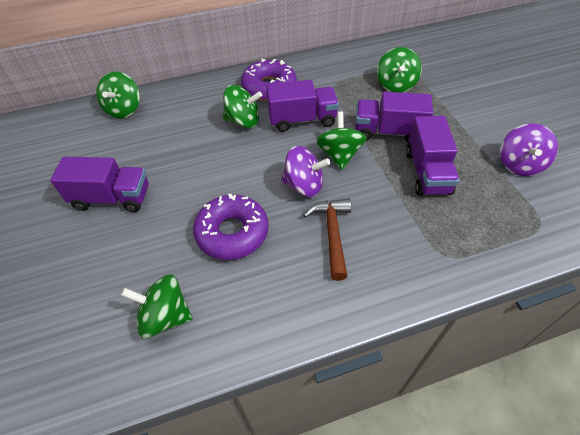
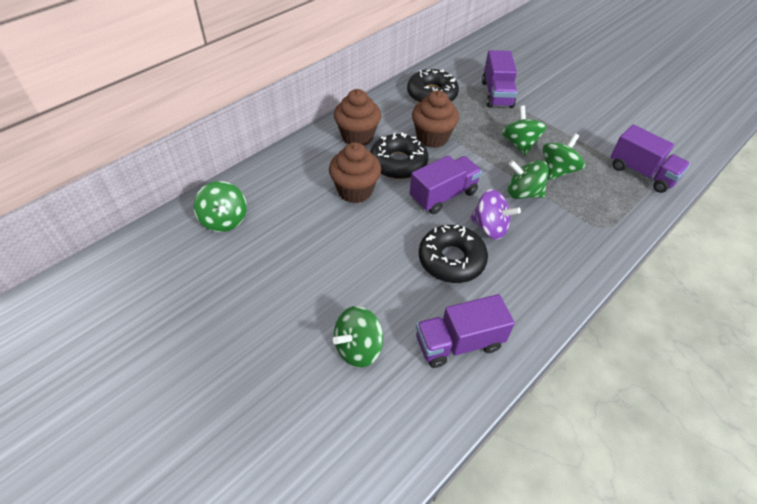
black donut: 0 -> 3
brown cupcake: 0 -> 3
brown hammer: 1 -> 0
purple donut: 2 -> 0
purple spinning top: 2 -> 1

